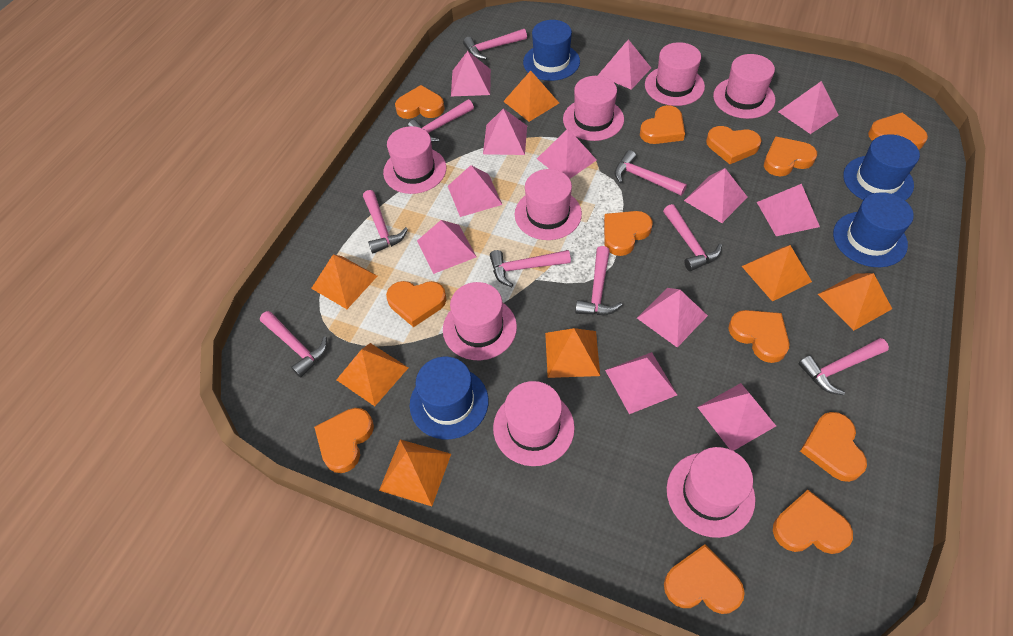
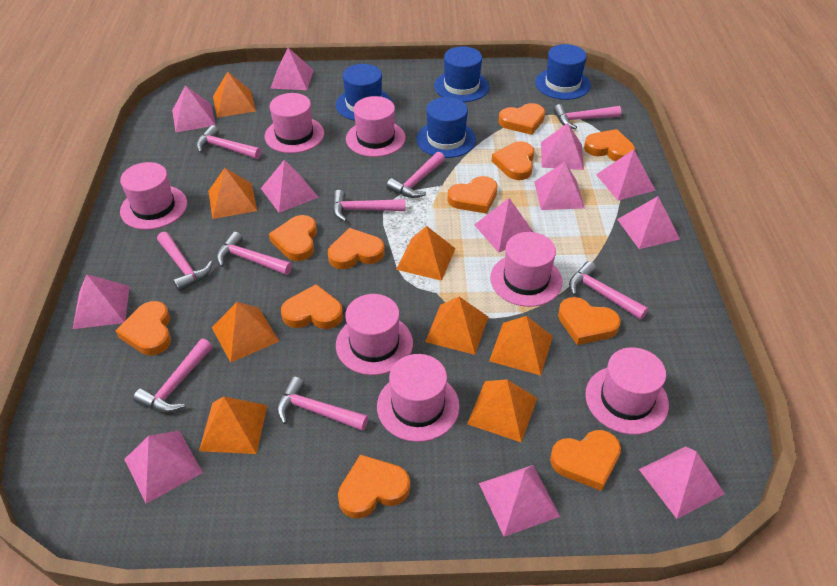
orange heart: 12 -> 11
orange pyramid: 7 -> 8
pink hat: 8 -> 7

